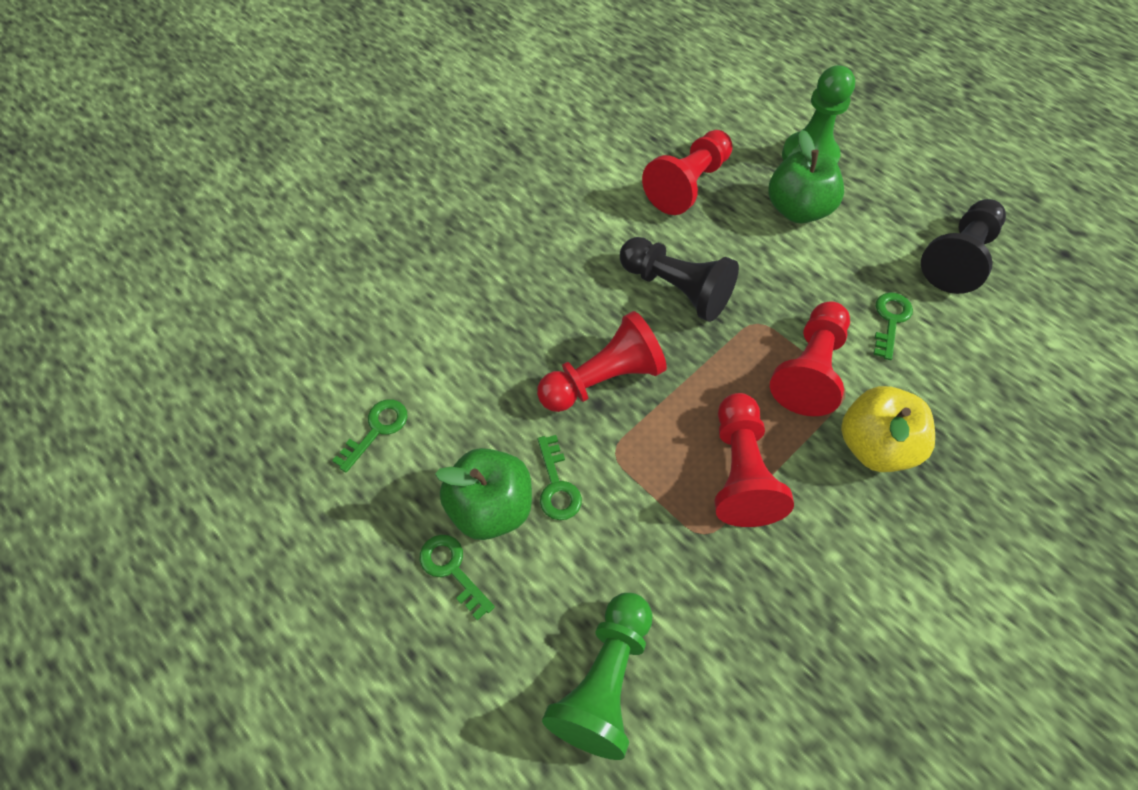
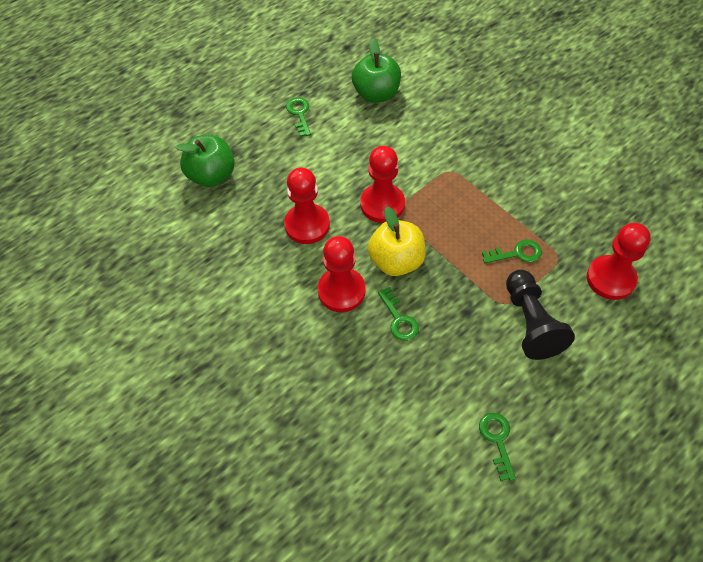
black pawn: 2 -> 1
green pawn: 2 -> 0

